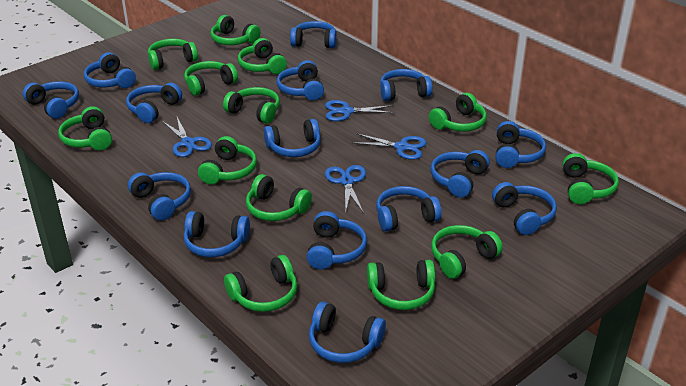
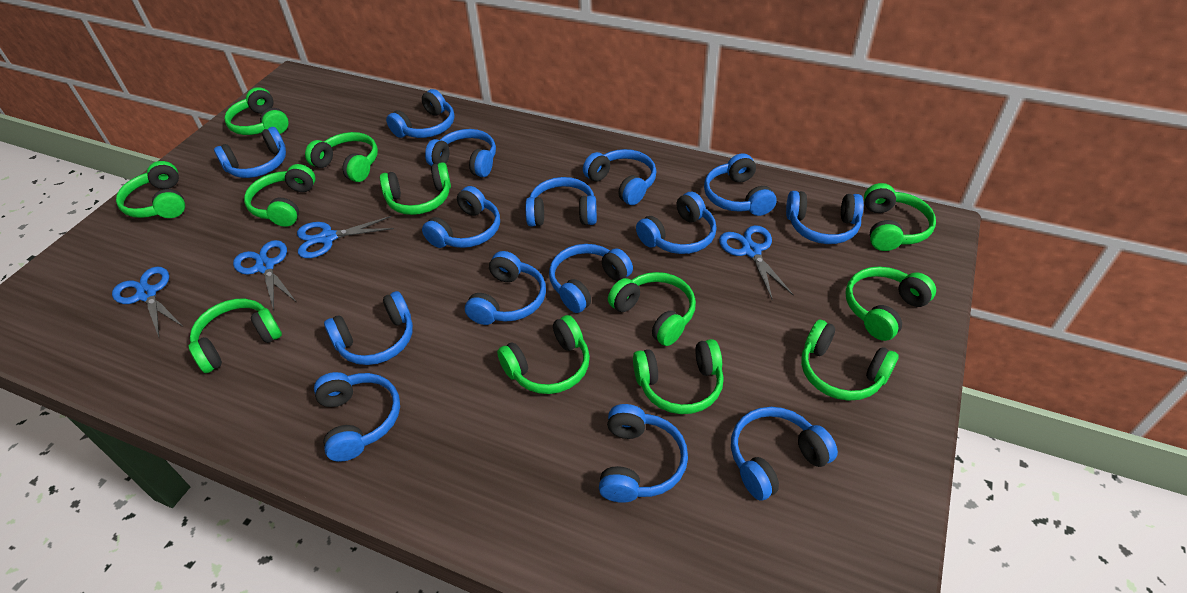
green headphones: 13 -> 12

